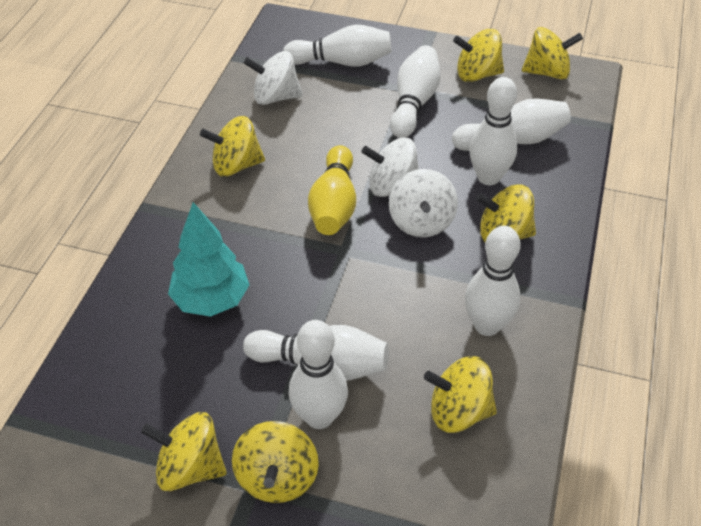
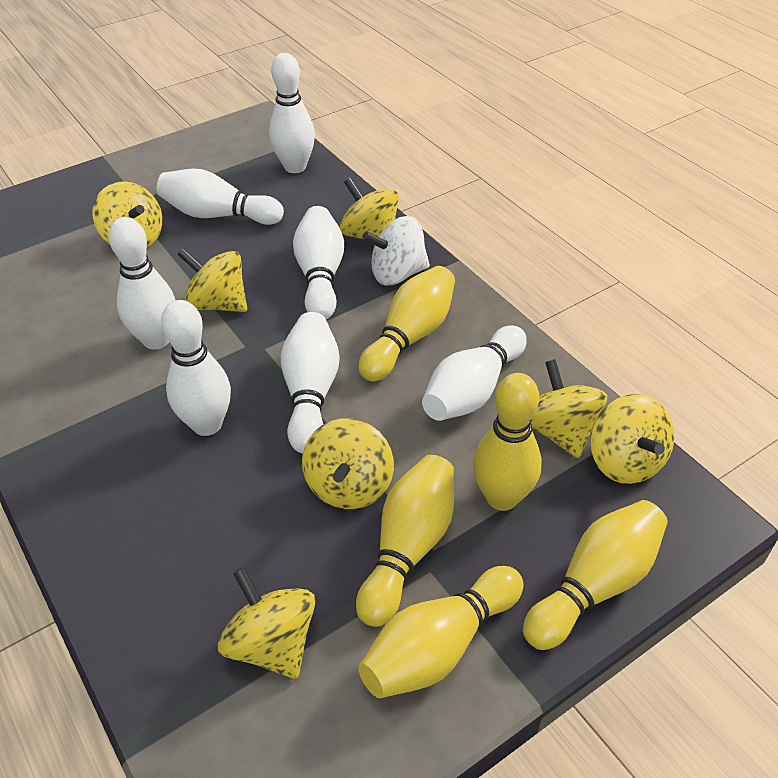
turquoise tree: 1 -> 0
white spinning top: 3 -> 1
yellow bowling pin: 1 -> 5

